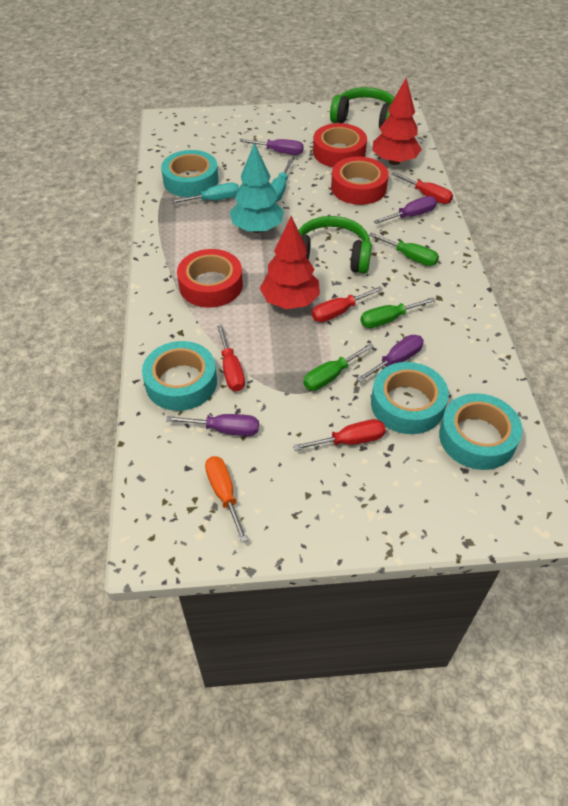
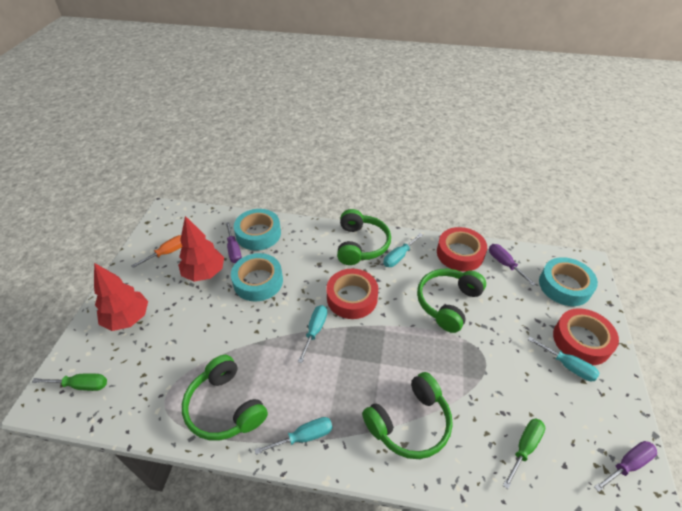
green headphones: 2 -> 4
green screwdriver: 3 -> 2
purple screwdriver: 4 -> 3
red screwdriver: 4 -> 0
turquoise screwdriver: 2 -> 4
turquoise tape: 4 -> 3
turquoise tree: 1 -> 0

